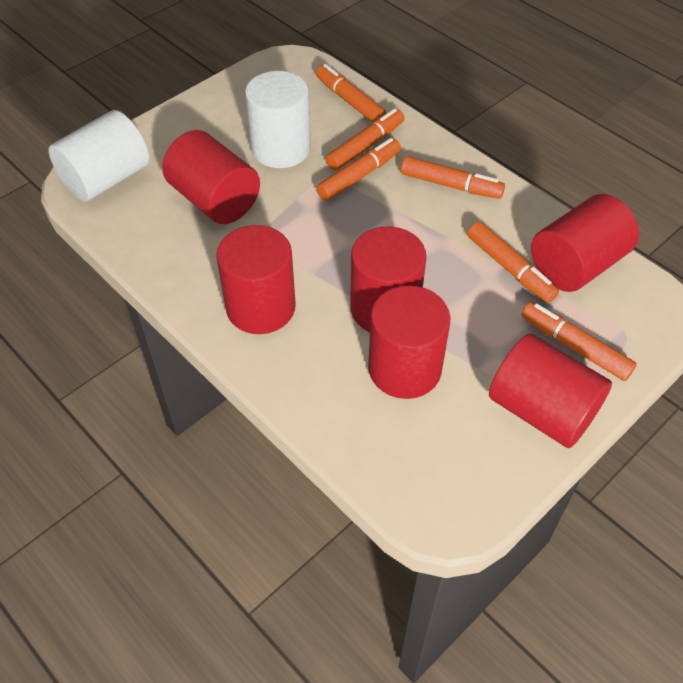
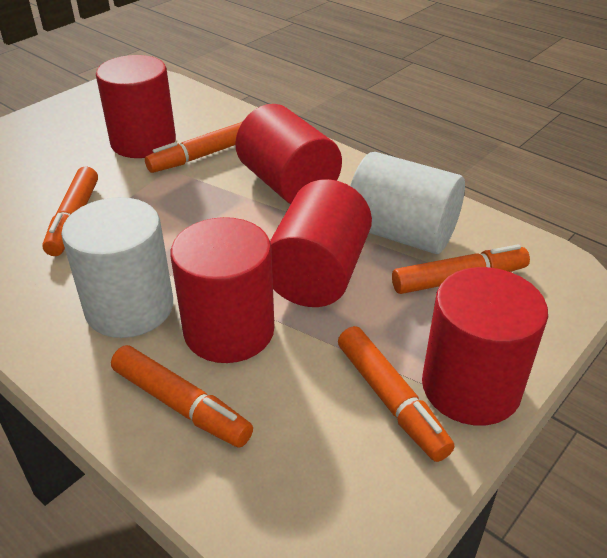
orange marker: 6 -> 5
red cylinder: 6 -> 5

